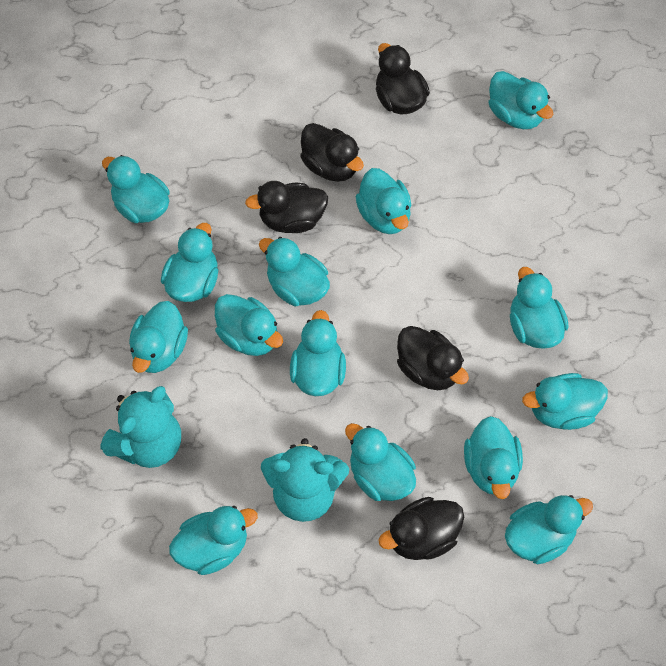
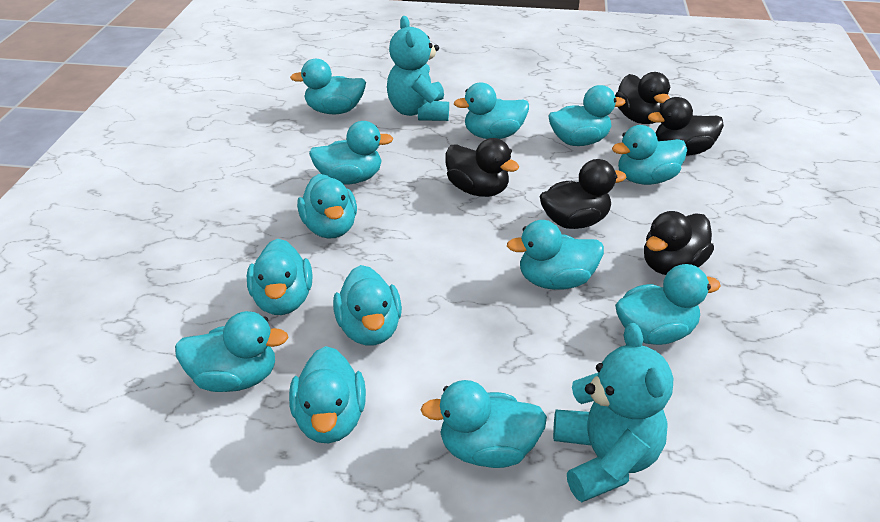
turquoise duck: 14 -> 13

